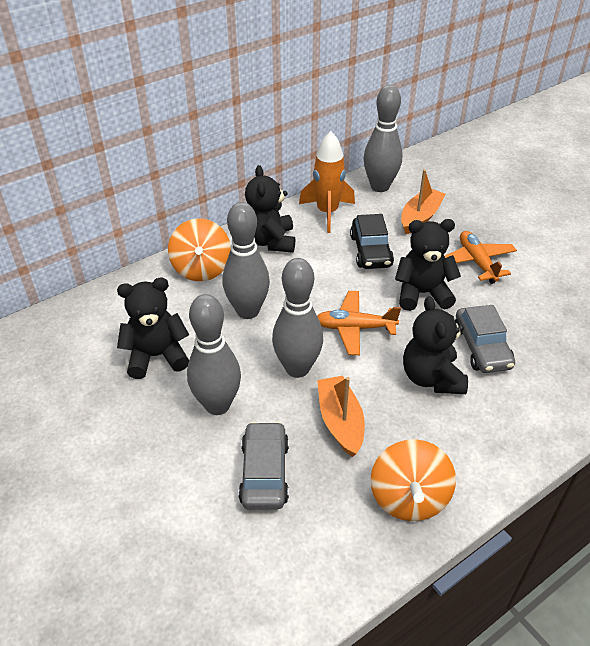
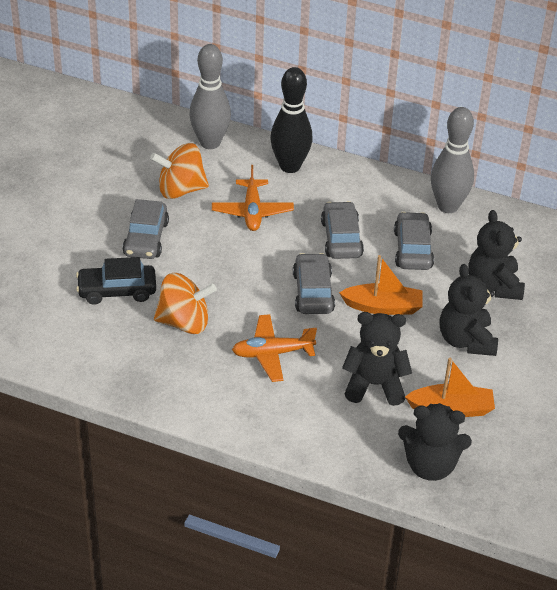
black bowling pin: 0 -> 1
grey bowling pin: 4 -> 2
grey car: 2 -> 4
orange rocket: 1 -> 0

